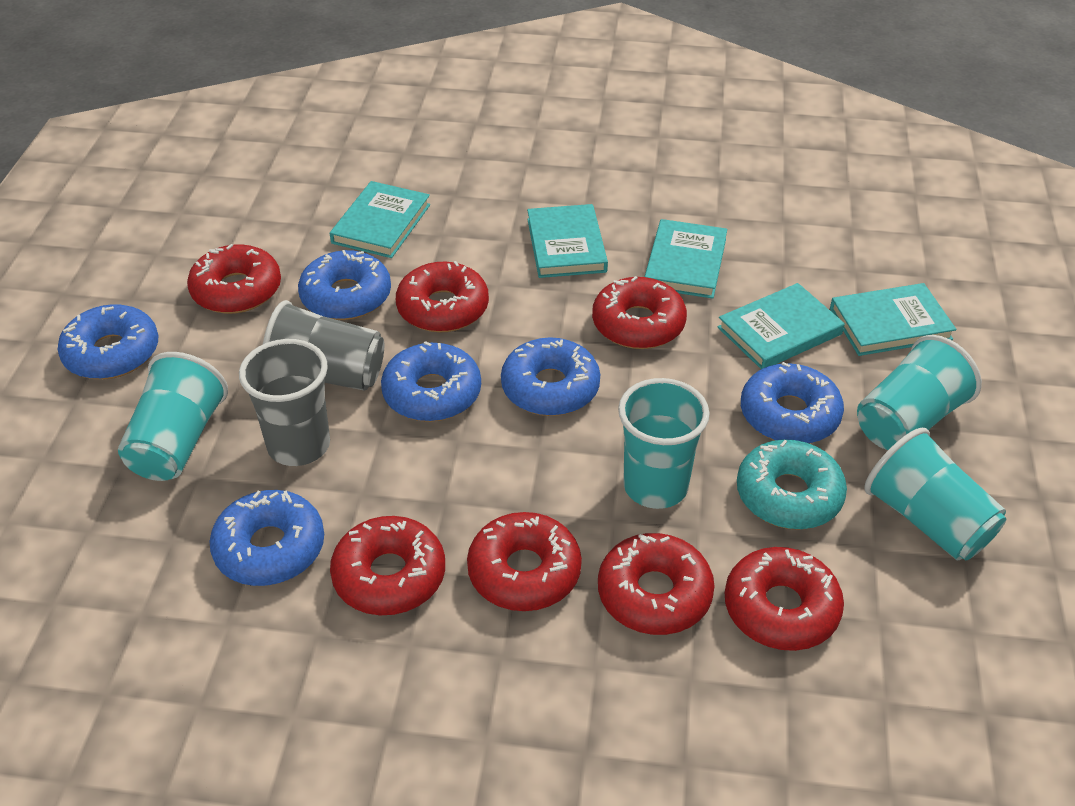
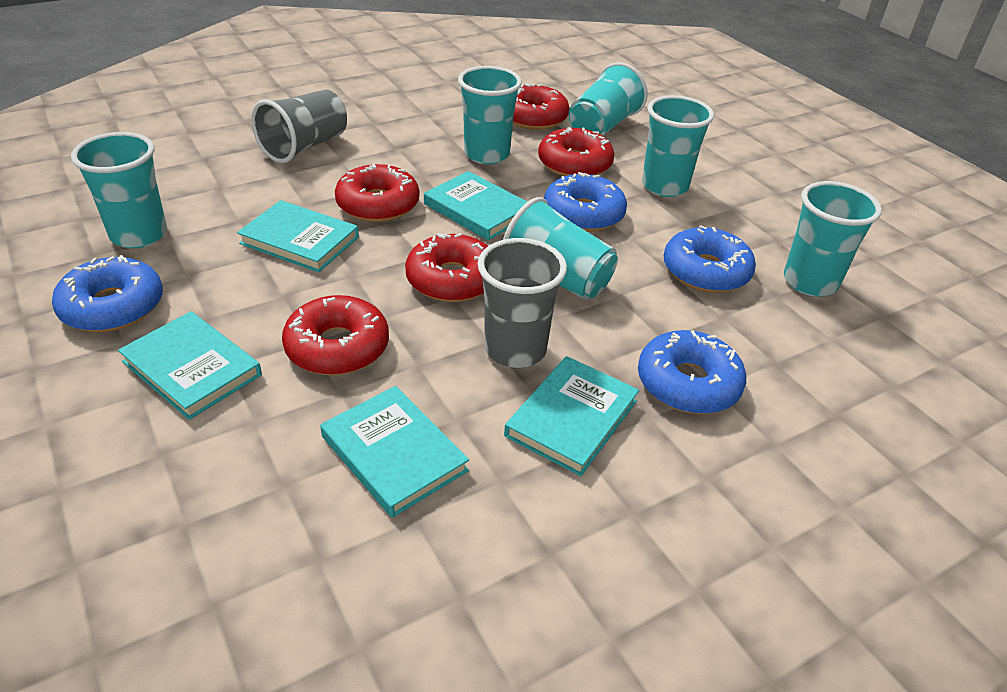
blue donut: 6 -> 4
red donut: 7 -> 5
turquoise cup: 4 -> 6
turquoise donut: 1 -> 0

